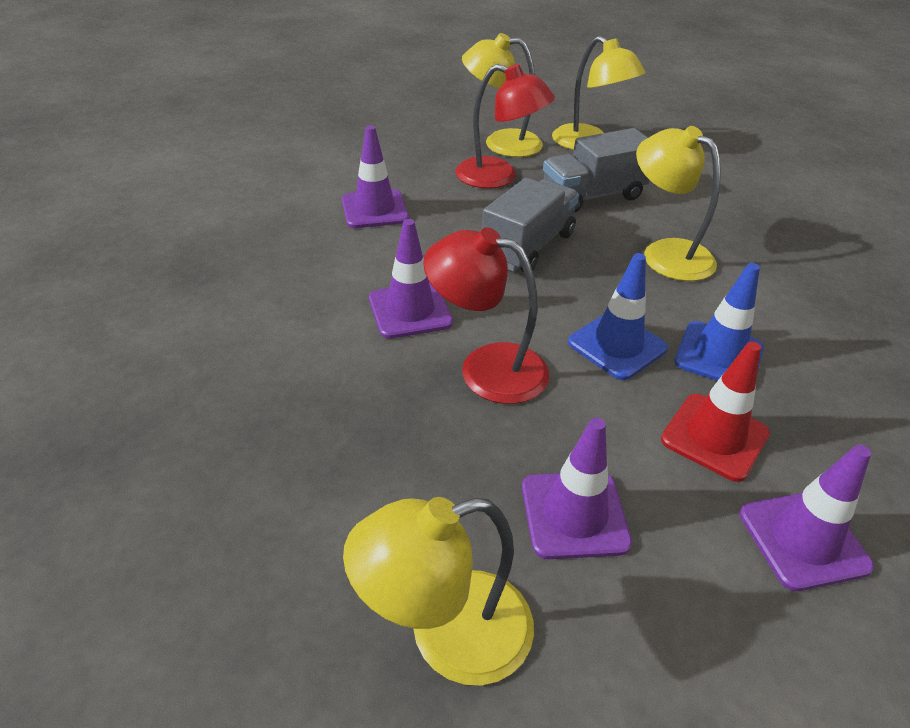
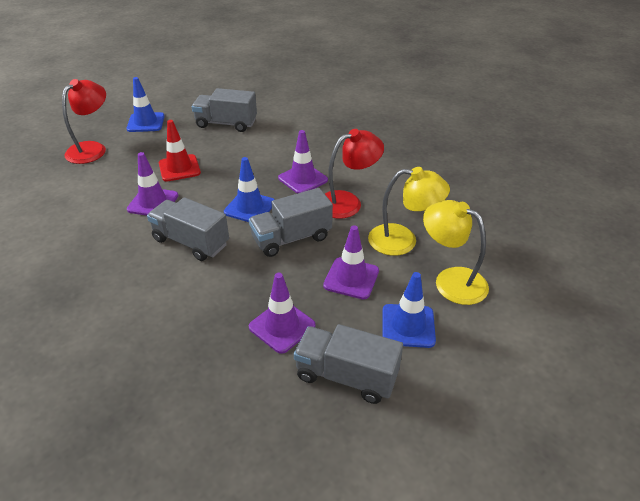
blue traffic cone: 2 -> 3
grey truck: 2 -> 4
yellow lamp: 4 -> 2

